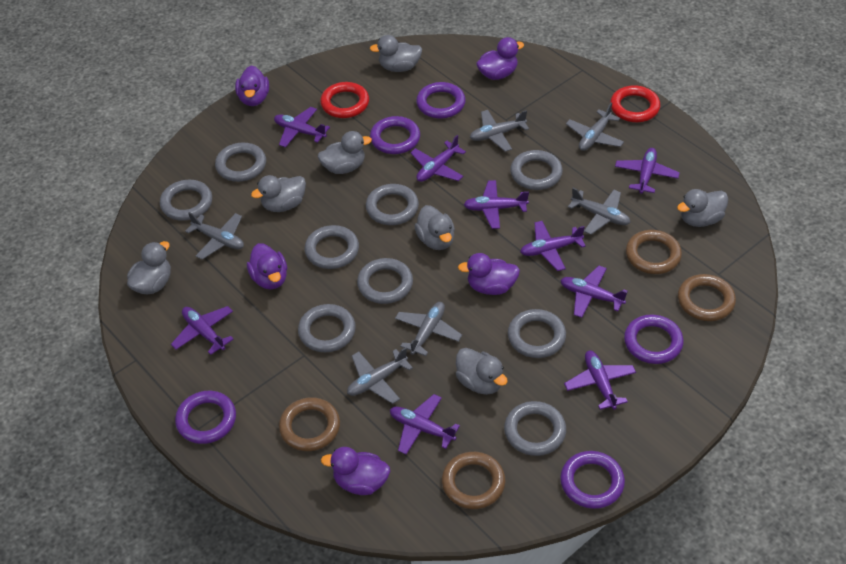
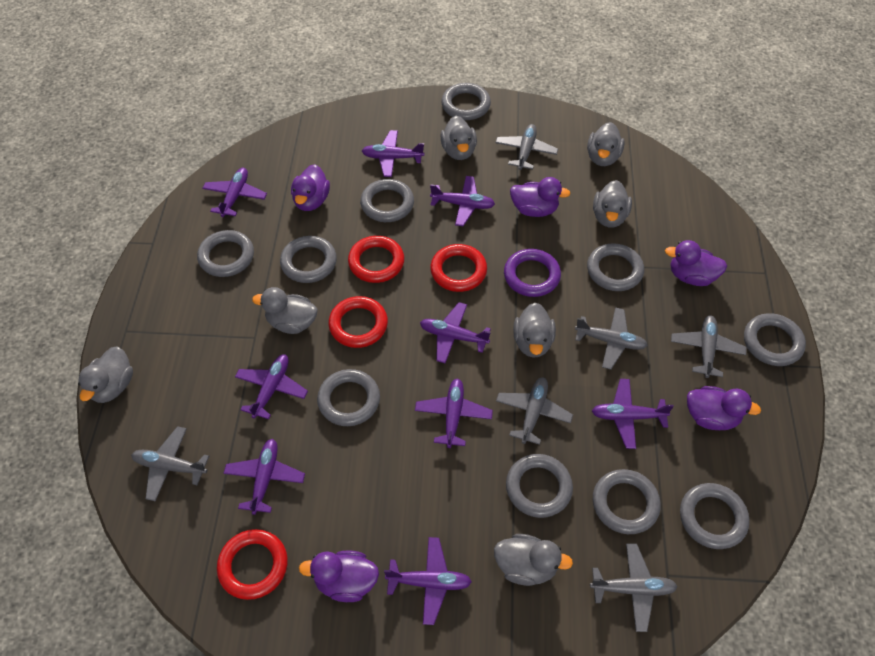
brown ring: 4 -> 0
grey ring: 9 -> 10
purple ring: 5 -> 1
red ring: 2 -> 4

